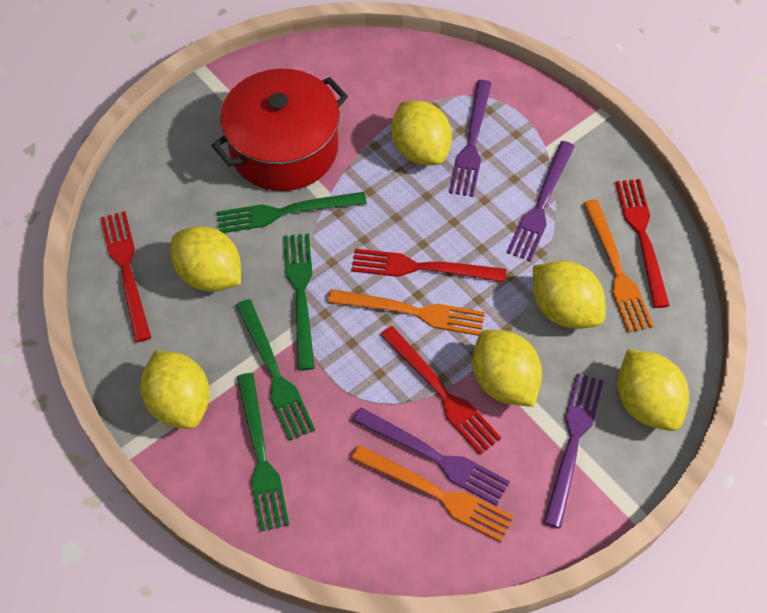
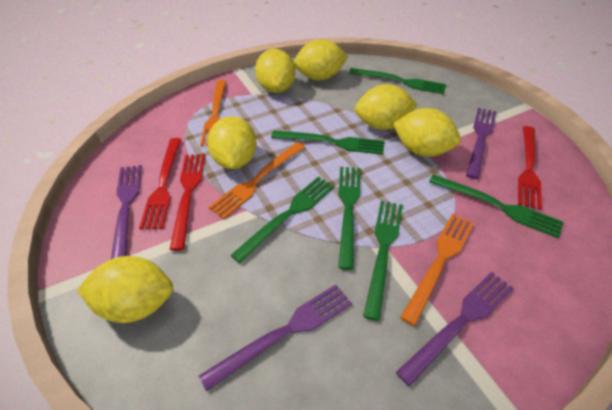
green fork: 4 -> 6
red fork: 4 -> 3
red pot: 1 -> 0

